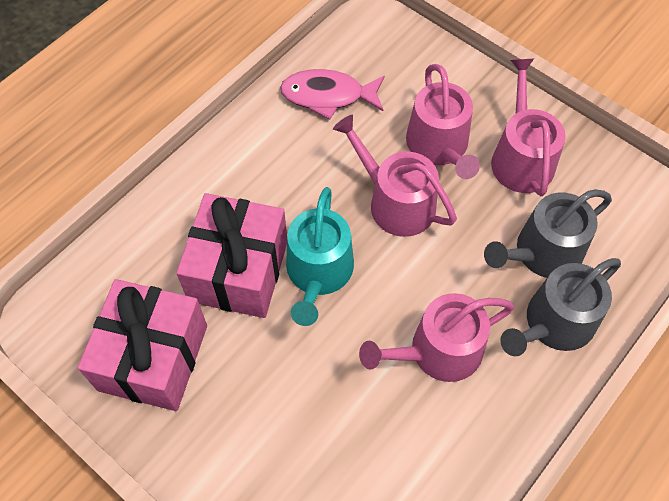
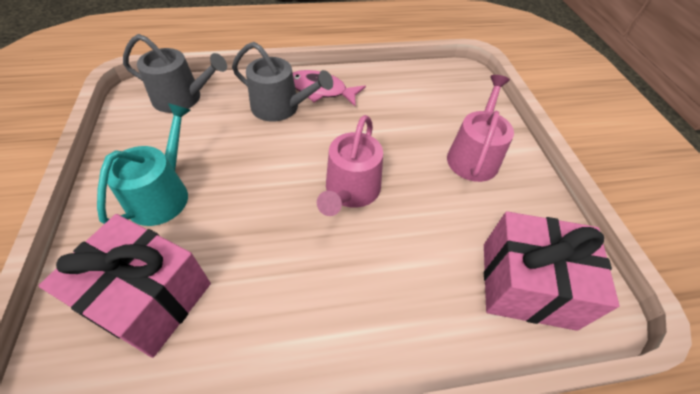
pink watering can: 4 -> 2

